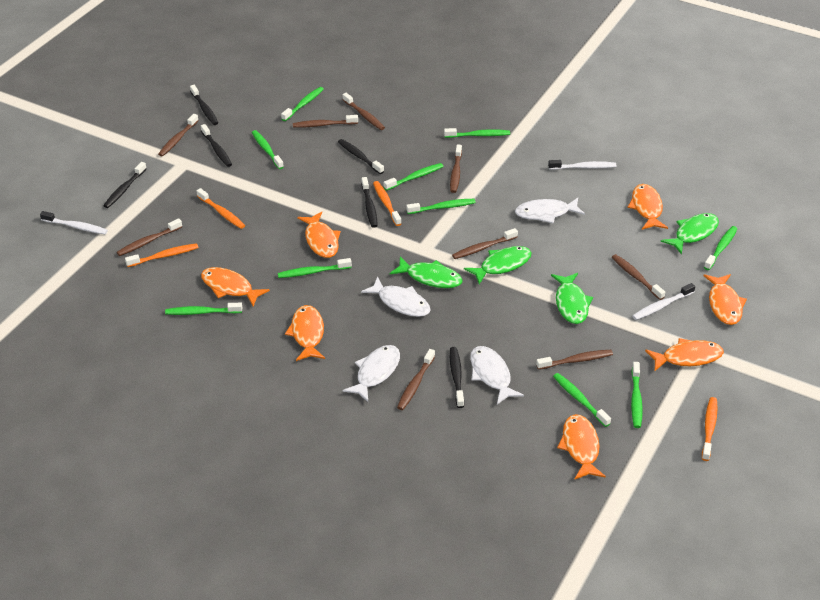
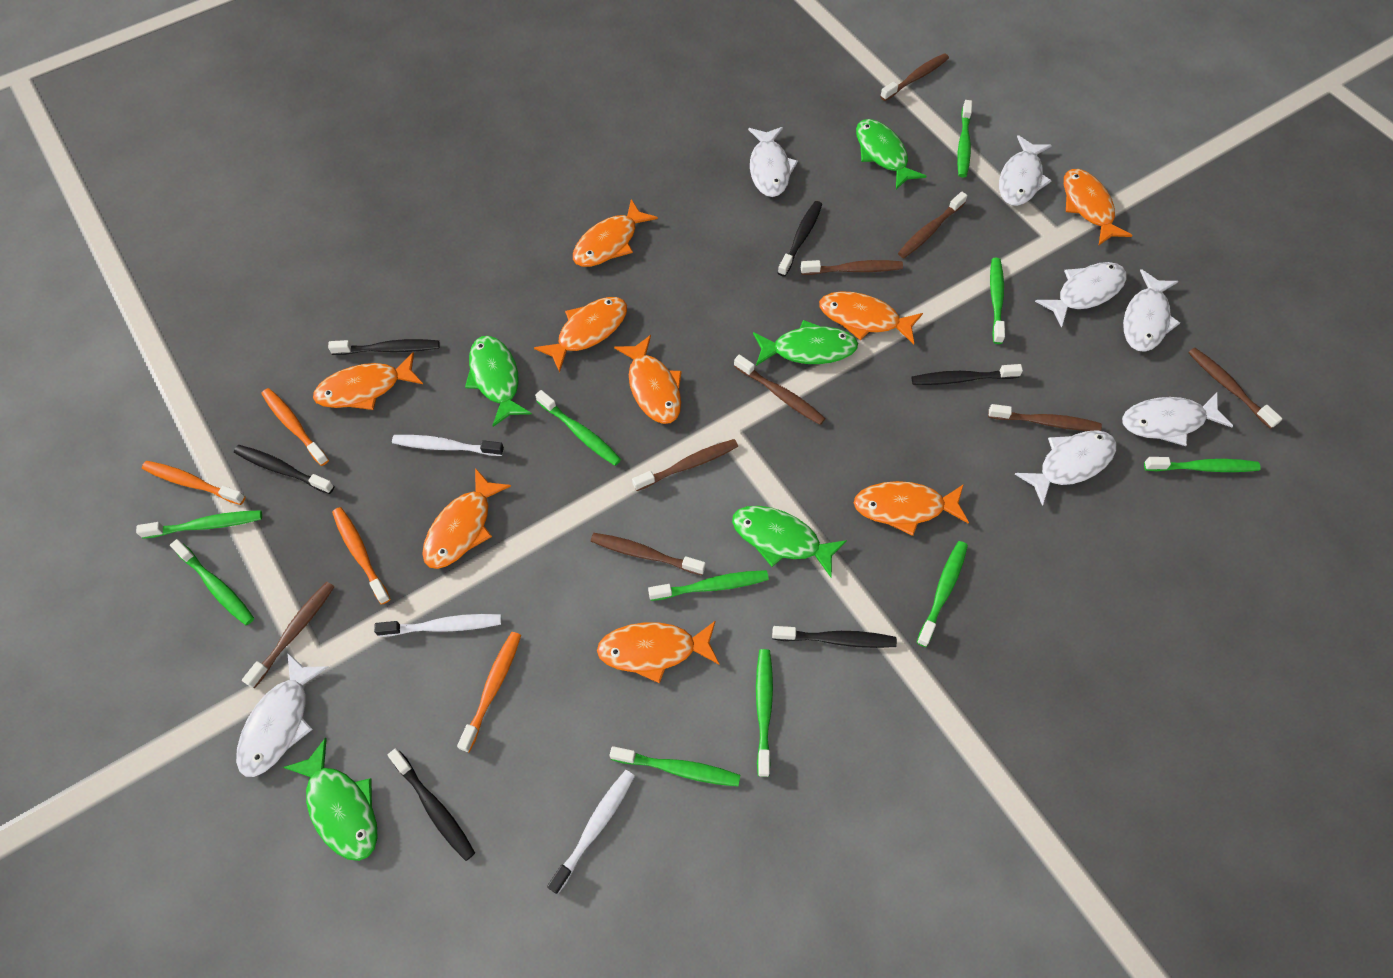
green fish: 4 -> 5
orange fish: 7 -> 9
white fish: 4 -> 7

